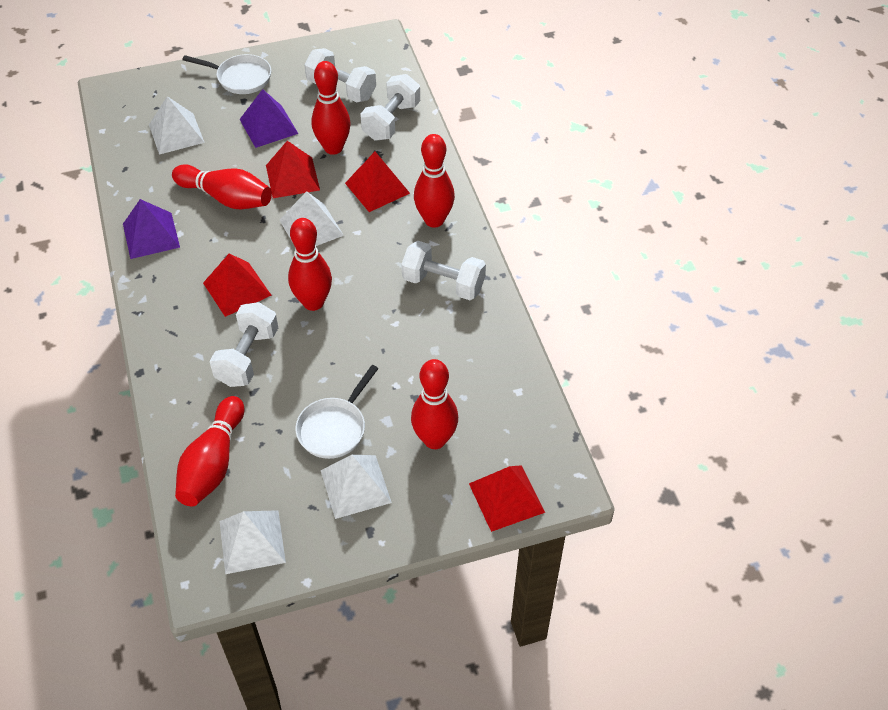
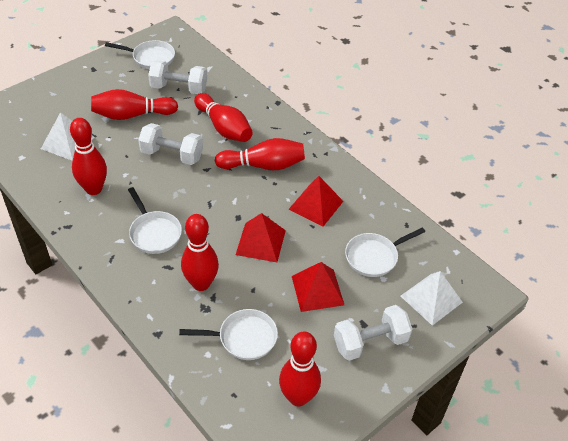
purple pyramid: 2 -> 0
red pyramid: 4 -> 3
white dumbbell: 4 -> 3
white pan: 2 -> 4
white pyramid: 4 -> 2

